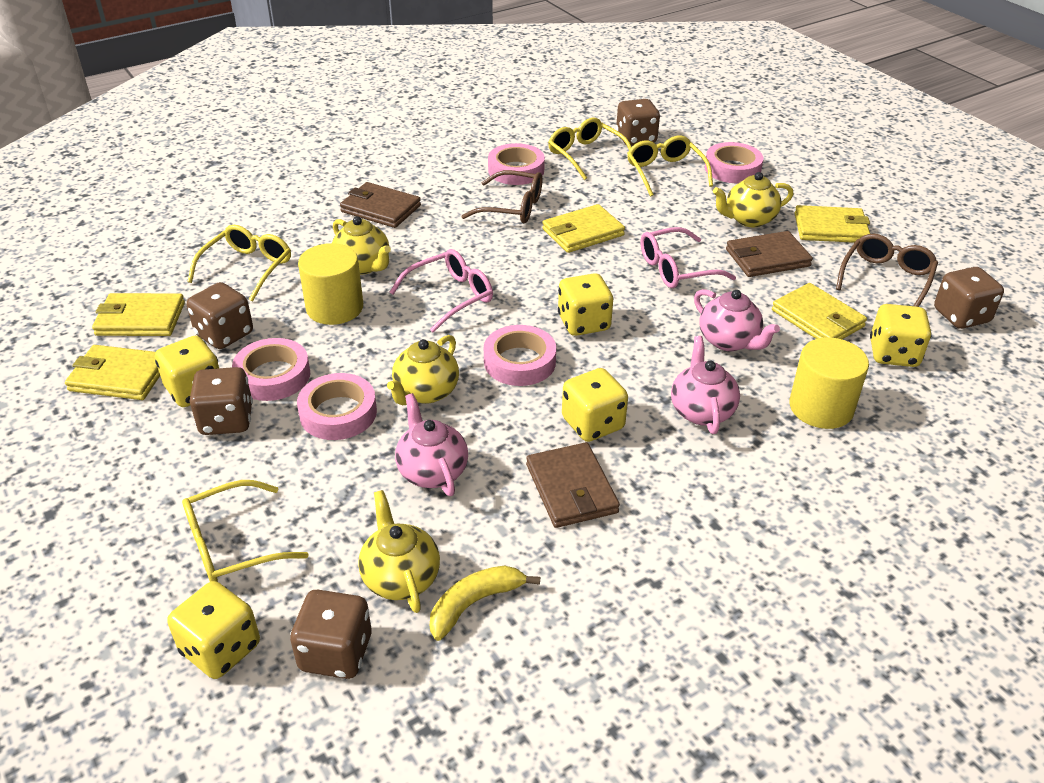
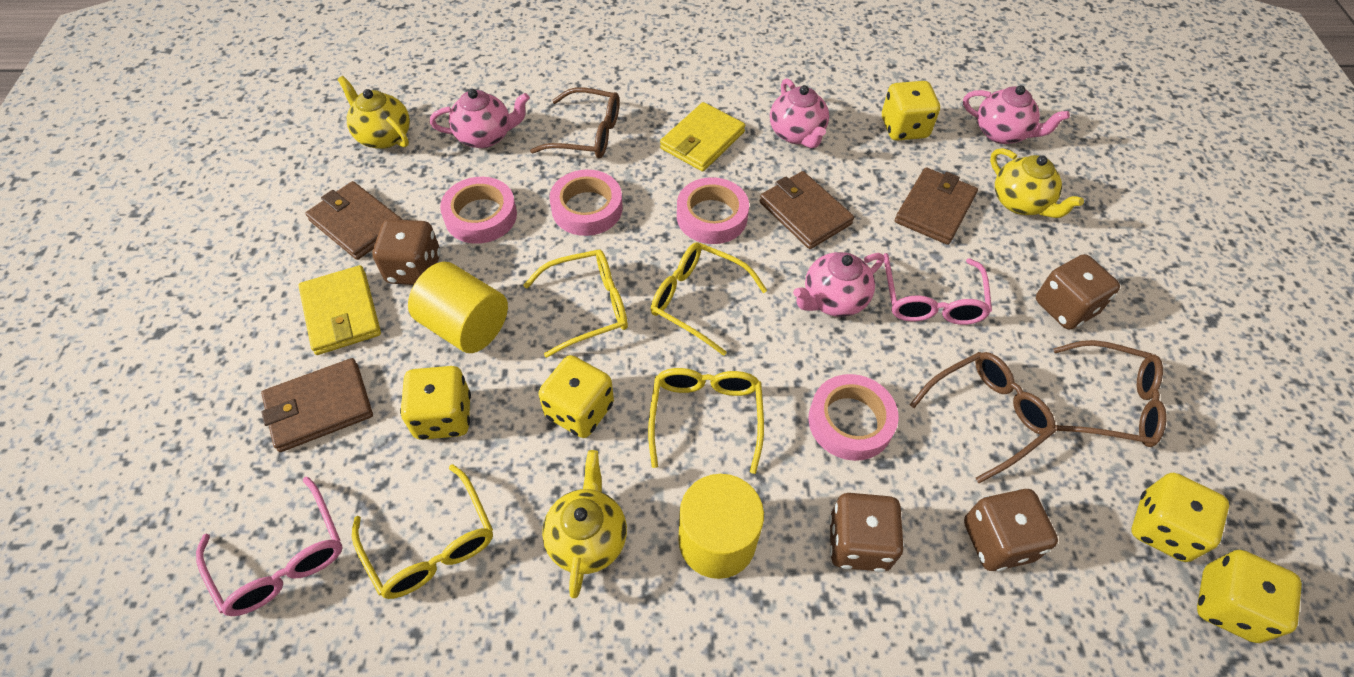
brown dice: 5 -> 4
brown glasses: 2 -> 3
brown wallet: 3 -> 4
pink tape: 5 -> 4
pink teapot: 3 -> 4
yellow banana: 1 -> 0
yellow teapot: 4 -> 3
yellow wallet: 5 -> 2

